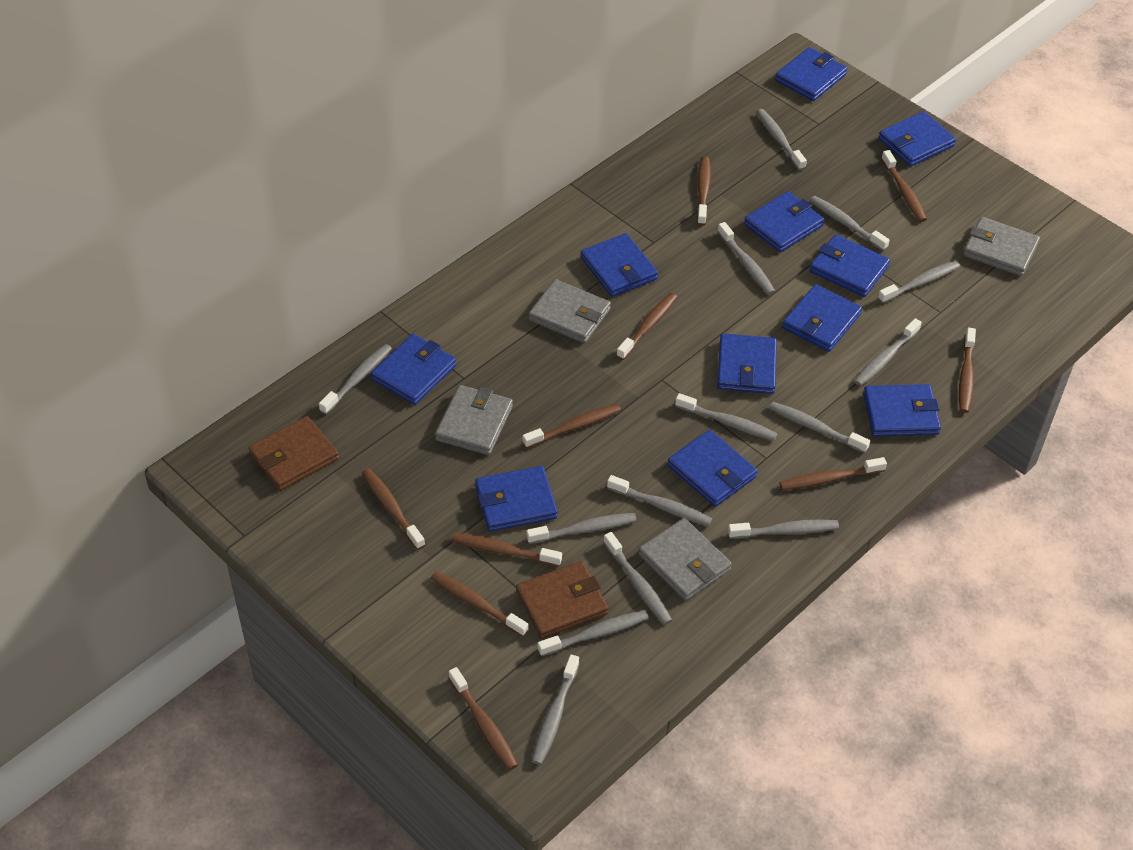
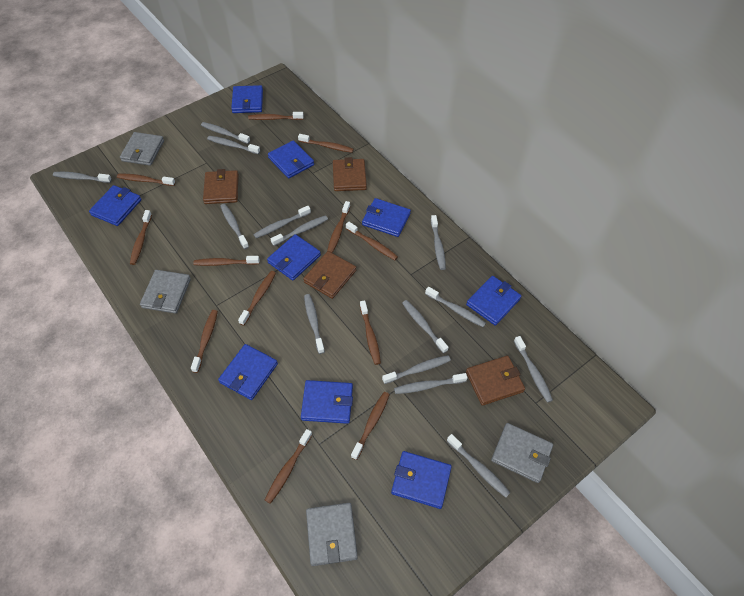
blue wallet: 11 -> 9
brown toothbrush: 10 -> 12
brown wallet: 2 -> 4

